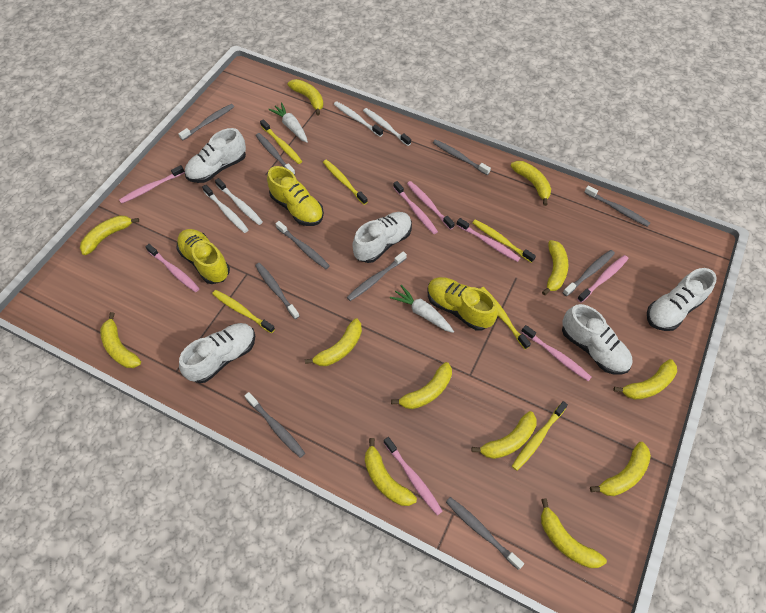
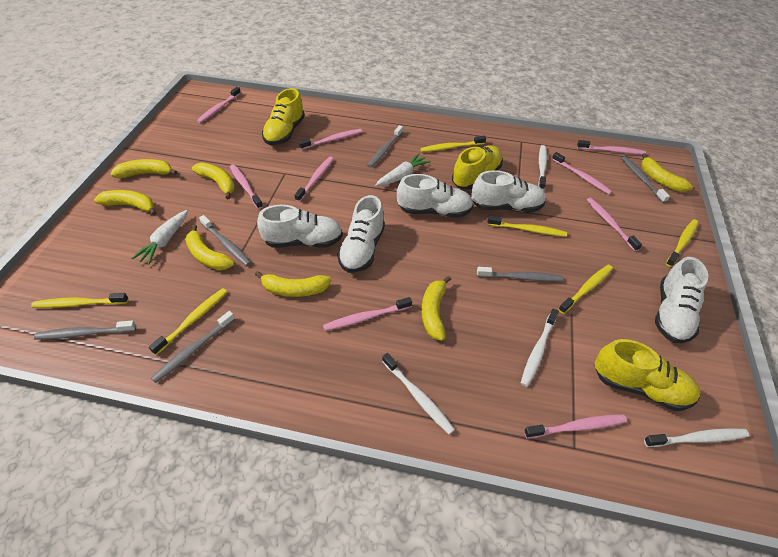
grey toothbrush: 10 -> 6
pink toothbrush: 8 -> 9
yellow banana: 12 -> 7

